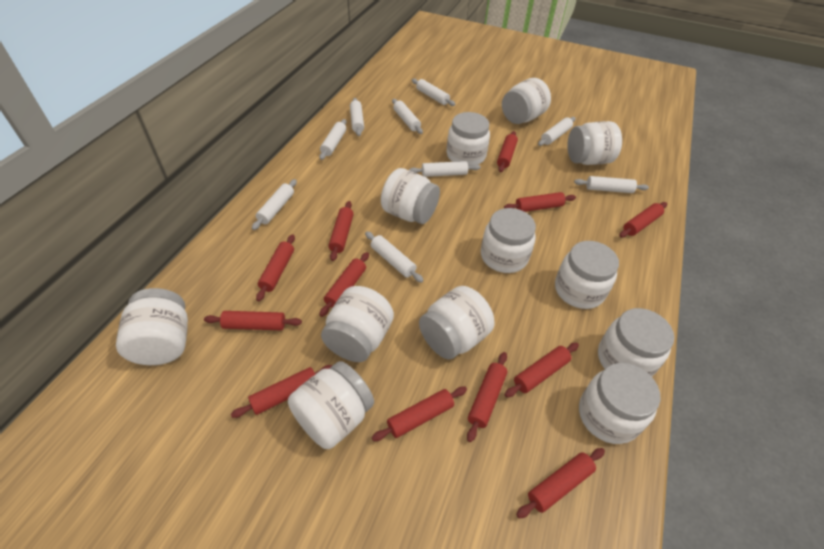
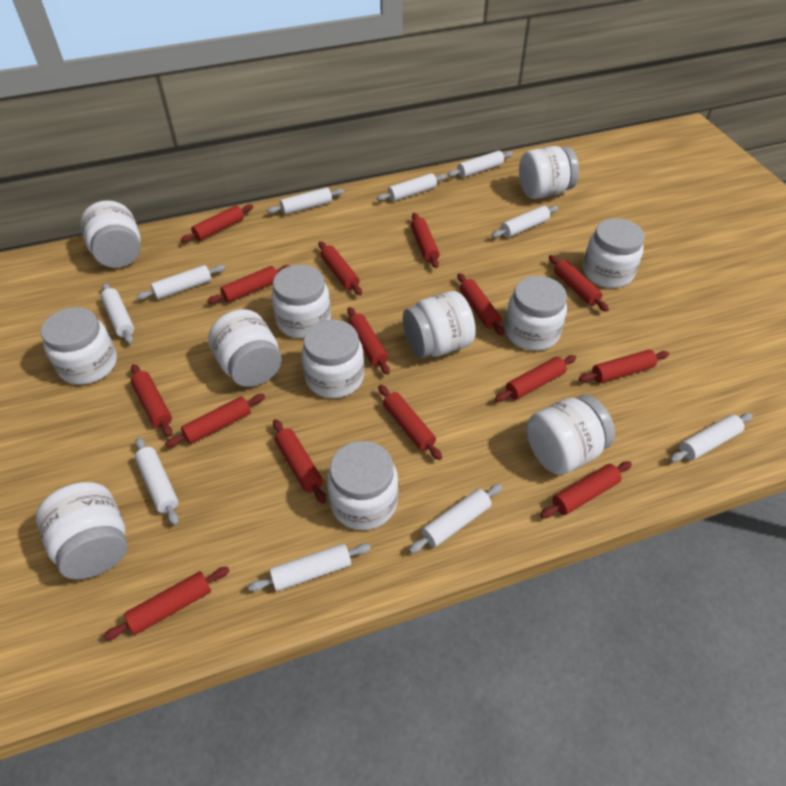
red rolling pin: 12 -> 15
white rolling pin: 9 -> 10

